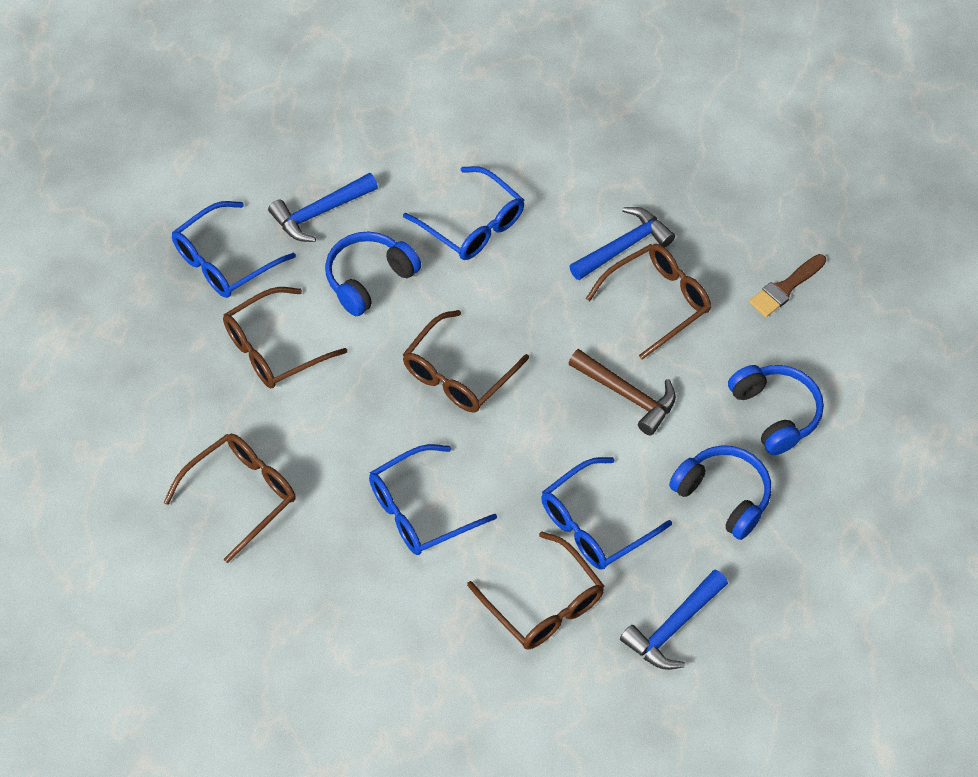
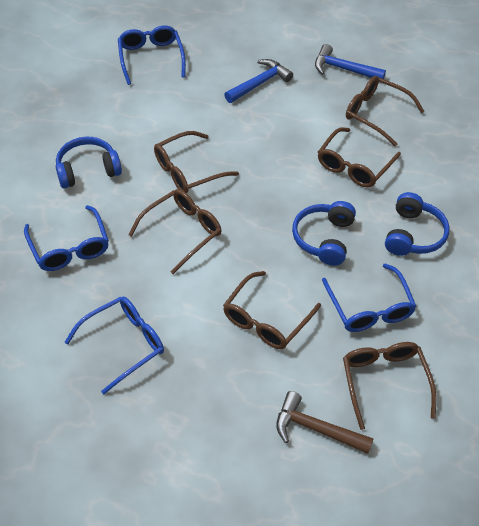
blue hammer: 3 -> 2
brown brush: 1 -> 0
brown glasses: 5 -> 6

